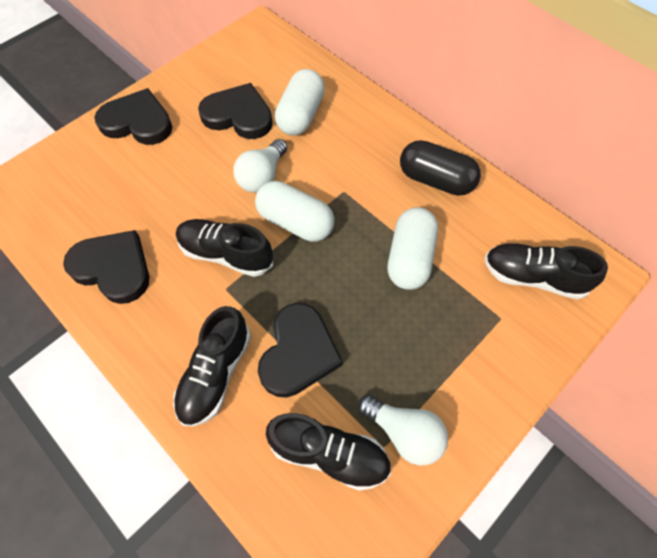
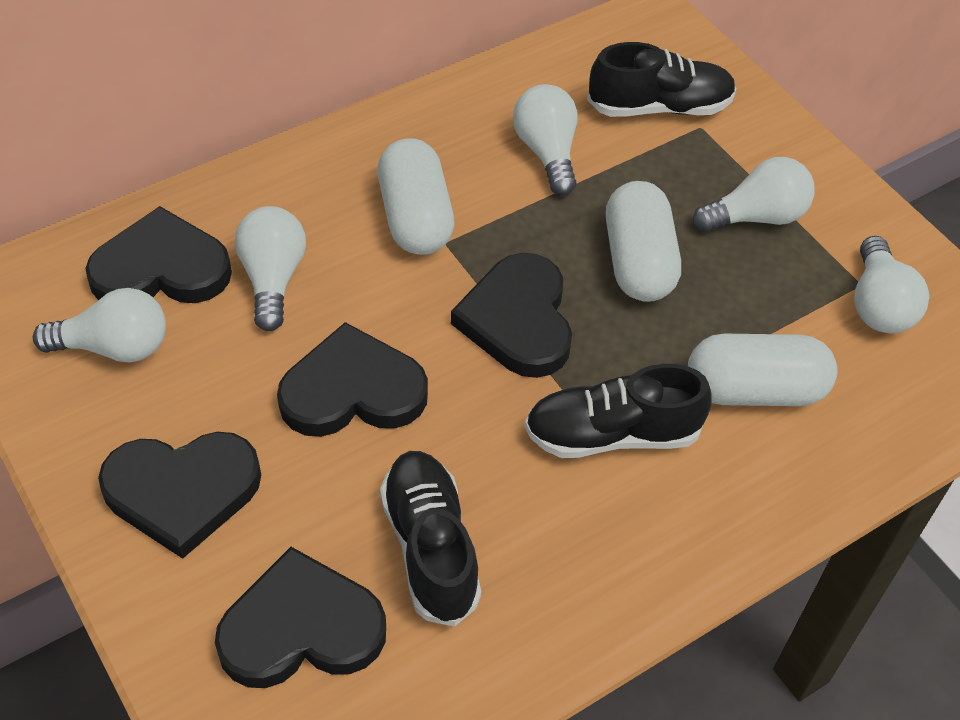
black capsule: 1 -> 0
black heart: 4 -> 5
black shoe: 4 -> 3
white light bulb: 2 -> 5

